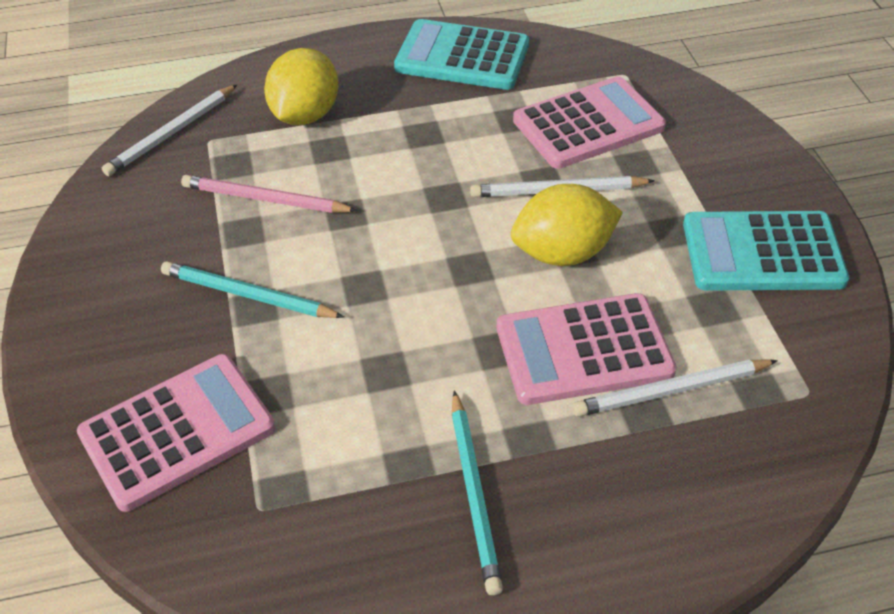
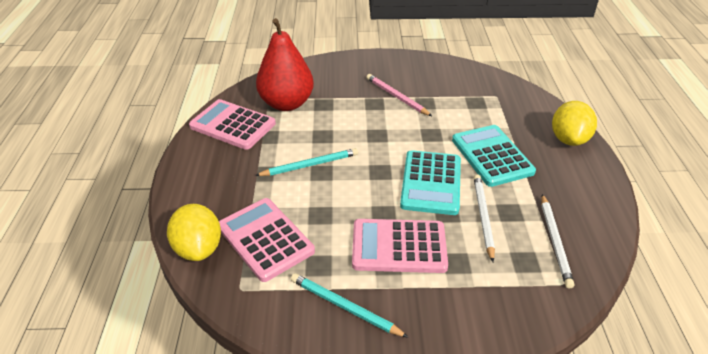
red pear: 0 -> 1
white pencil: 3 -> 2

